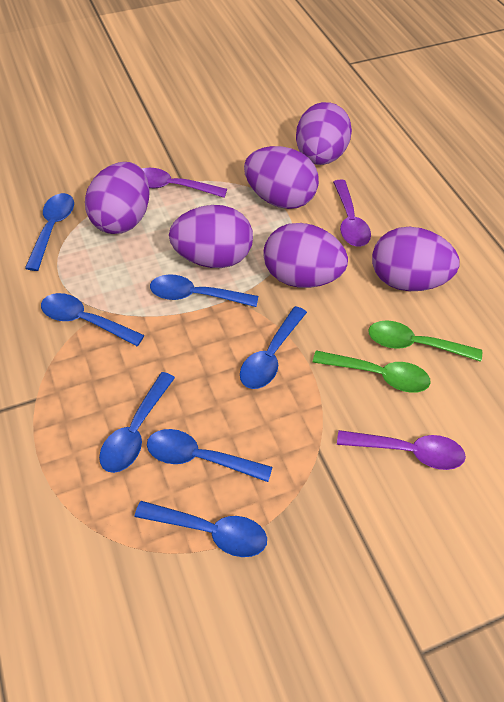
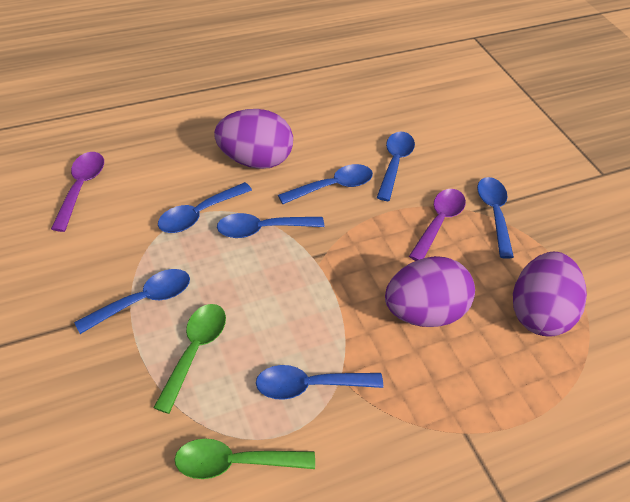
purple egg: 6 -> 3
purple spoon: 3 -> 2

